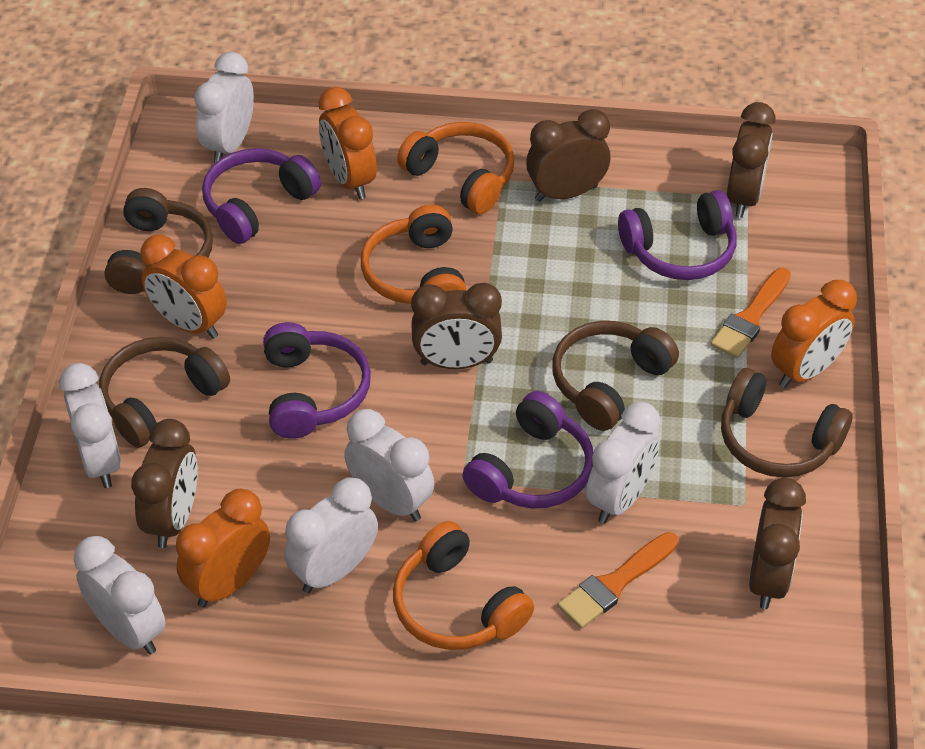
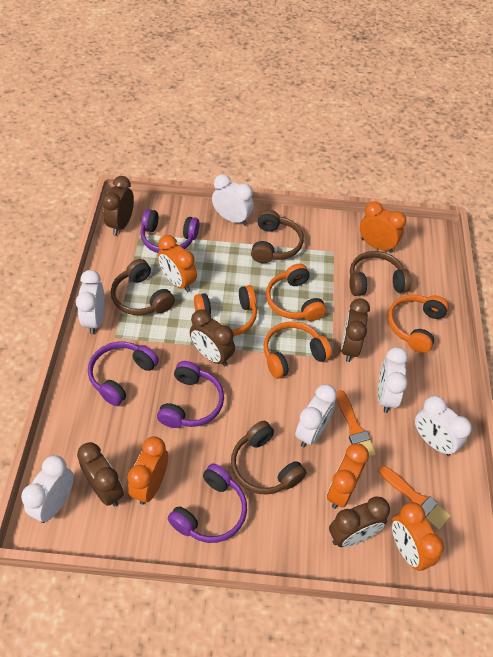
orange clock: 4 -> 5
orange headphones: 3 -> 4

